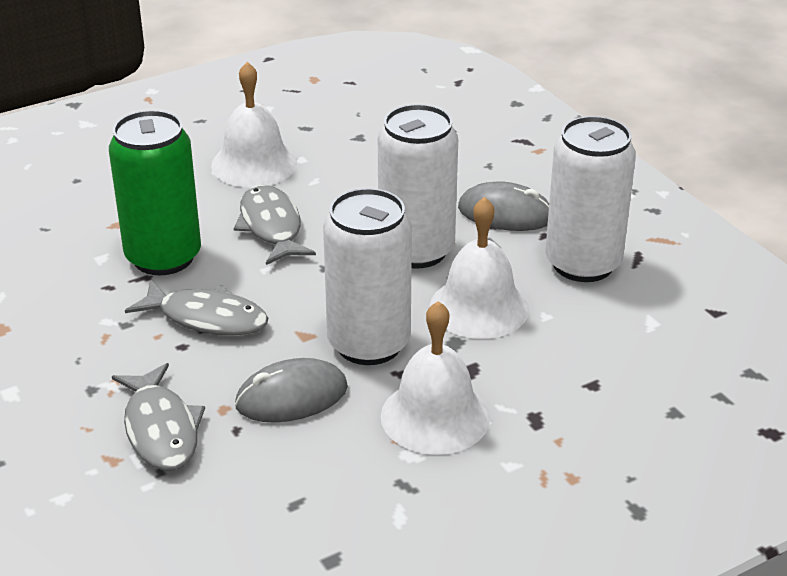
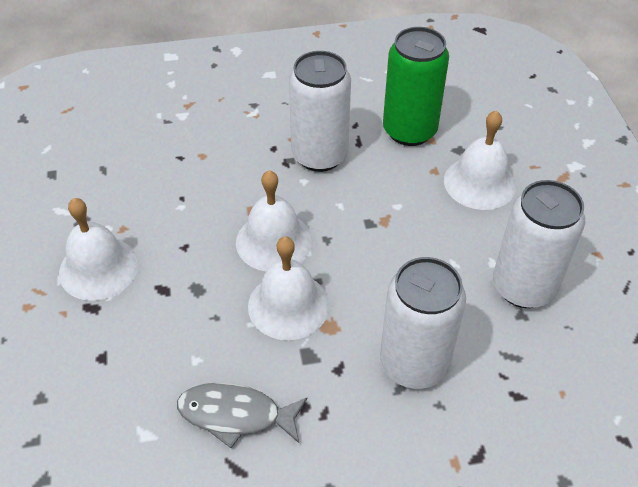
grey fish: 3 -> 1
grey mouse: 2 -> 0
white bell: 3 -> 4

